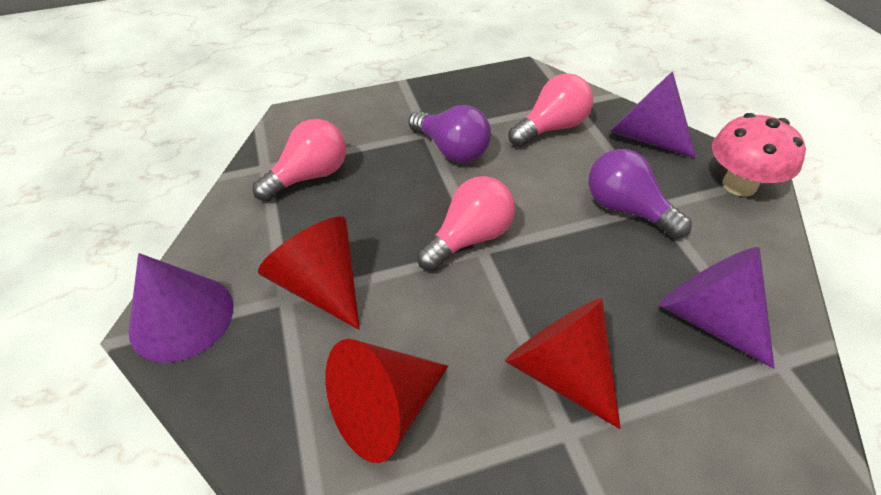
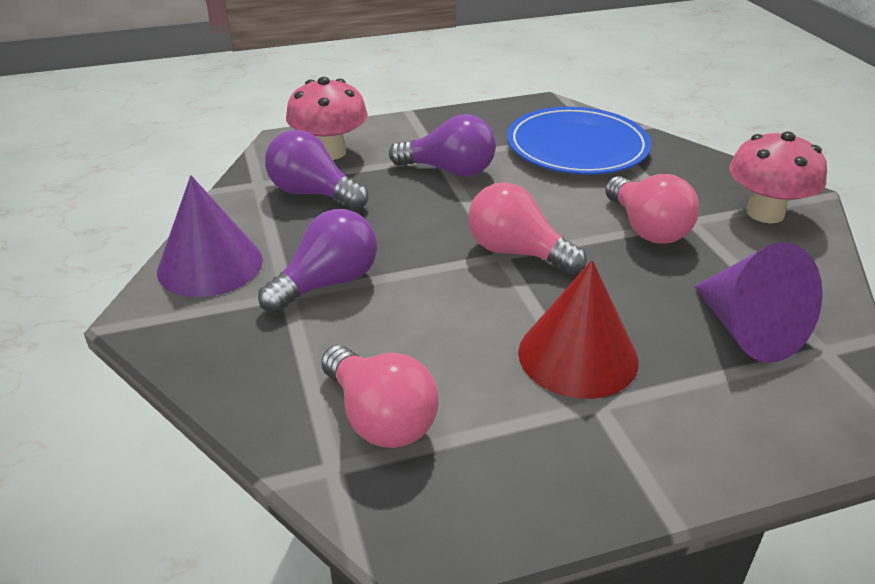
blue plate: 0 -> 1
pink mushroom: 1 -> 2
purple cone: 3 -> 2
purple light bulb: 2 -> 3
red cone: 3 -> 1

